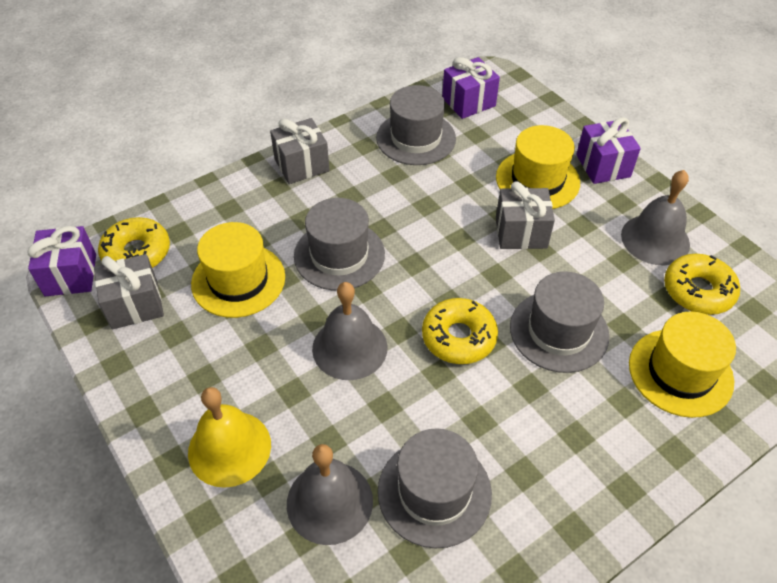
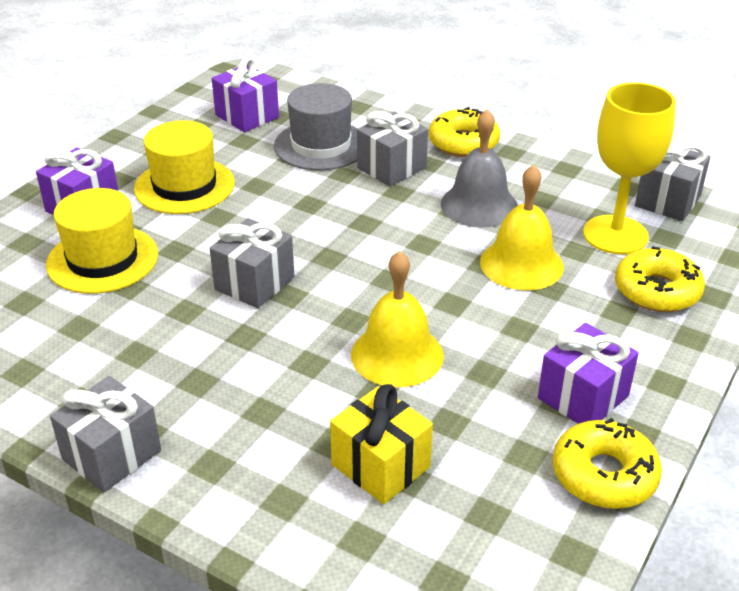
grey bell: 3 -> 1
grey gift: 3 -> 4
grey hat: 4 -> 1
yellow bell: 1 -> 2
yellow gift: 0 -> 1
yellow goblet: 0 -> 1
yellow hat: 3 -> 2

